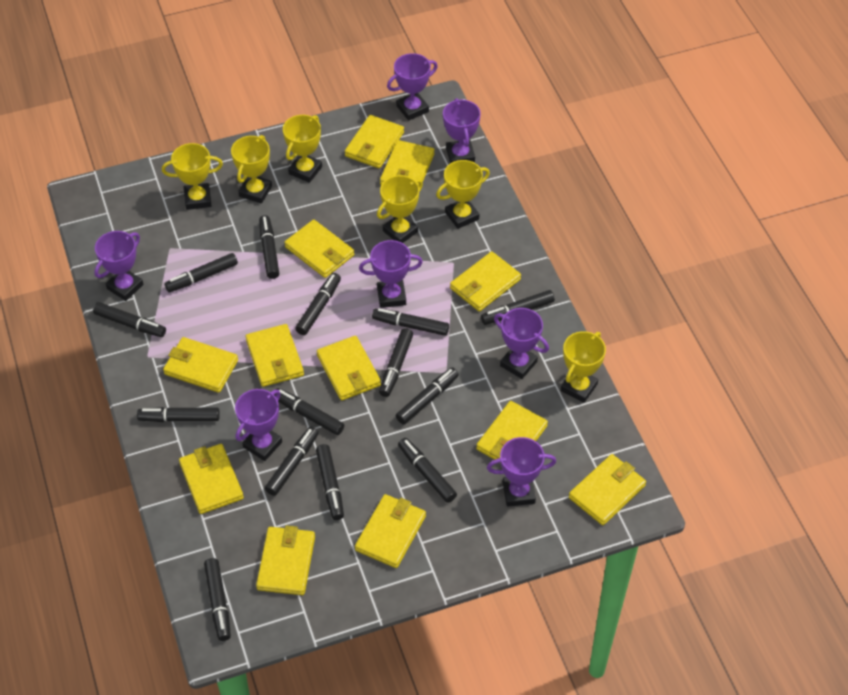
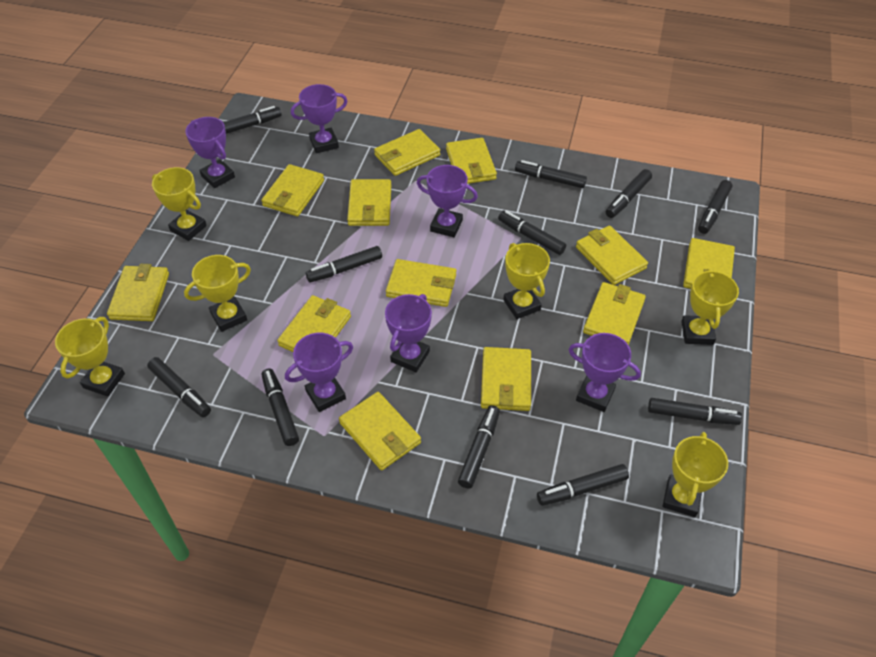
black marker: 14 -> 11
purple trophy: 7 -> 6

